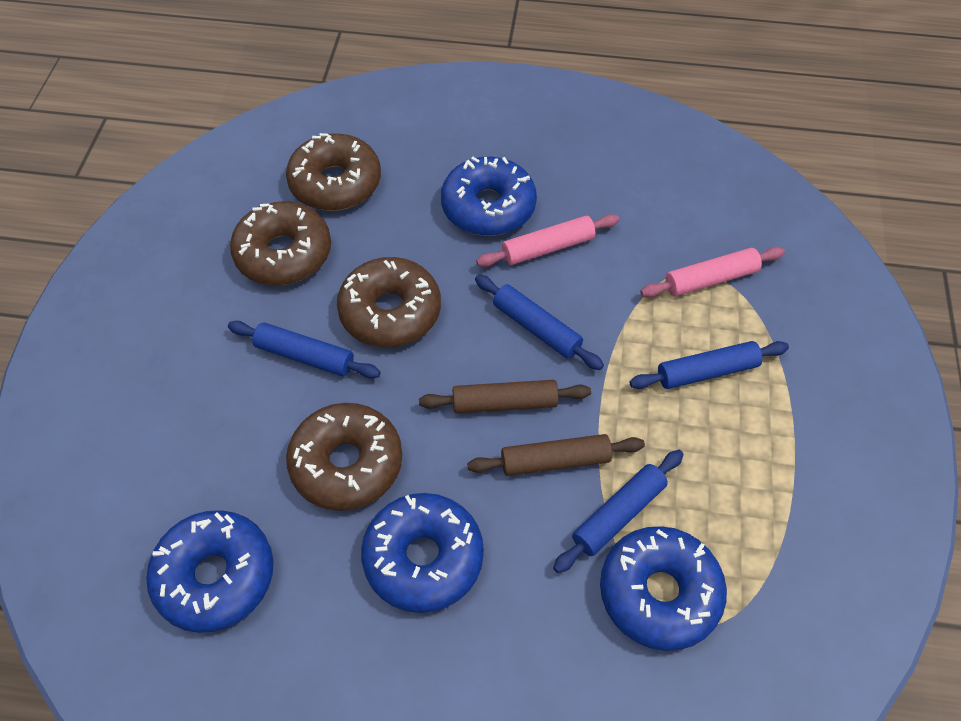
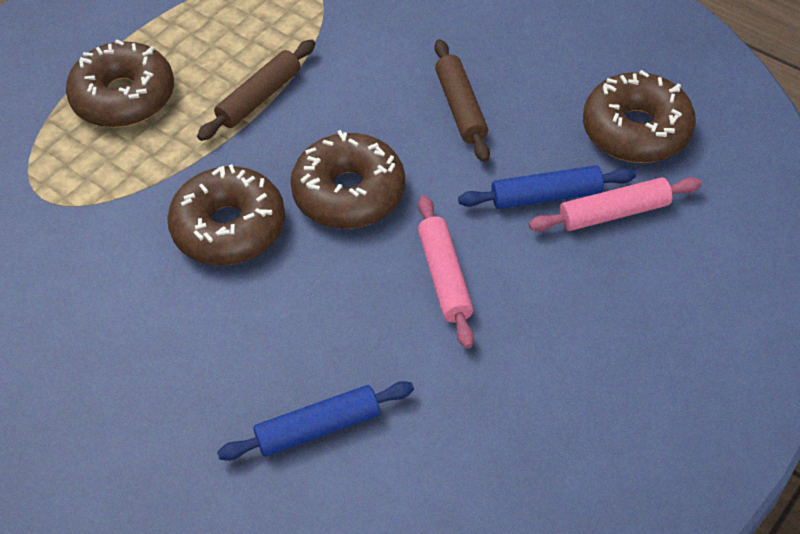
blue donut: 4 -> 0
blue rolling pin: 4 -> 2

